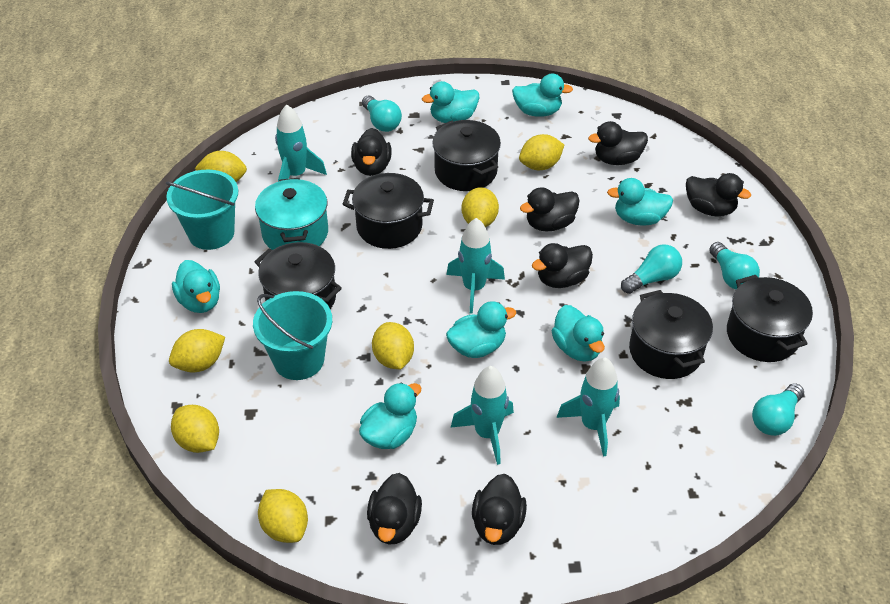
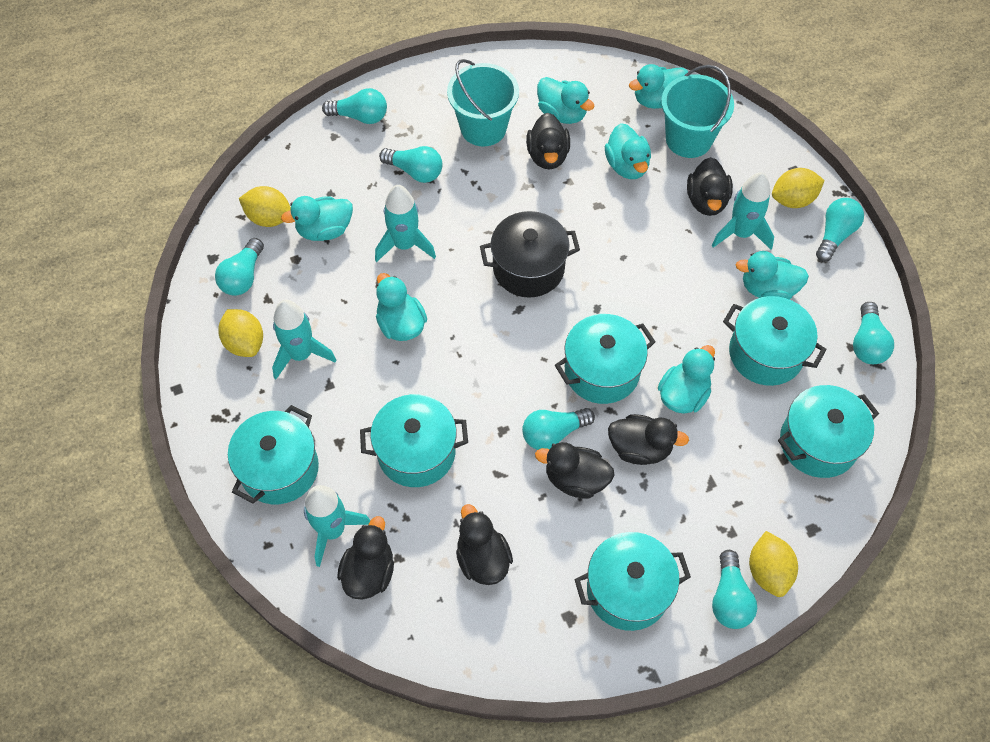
black duck: 7 -> 6
black pot: 5 -> 1
turquoise light bulb: 4 -> 7
turquoise pot: 1 -> 6
yellow lemon: 7 -> 4

